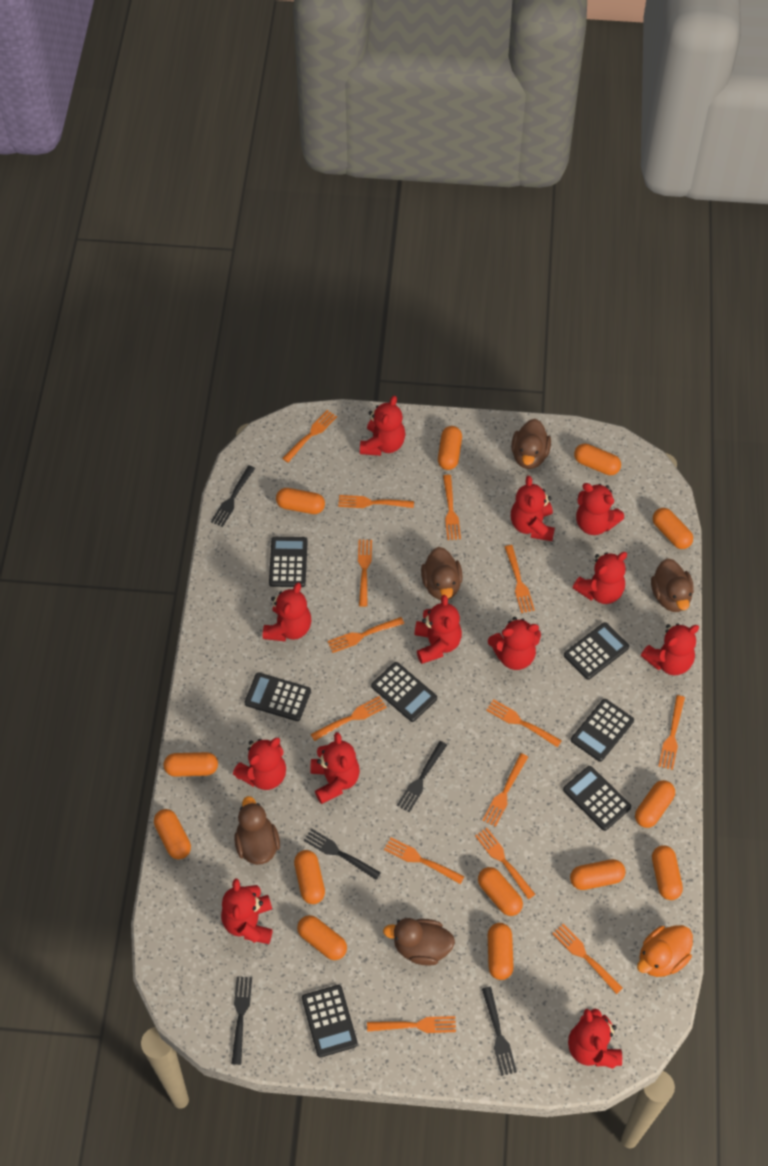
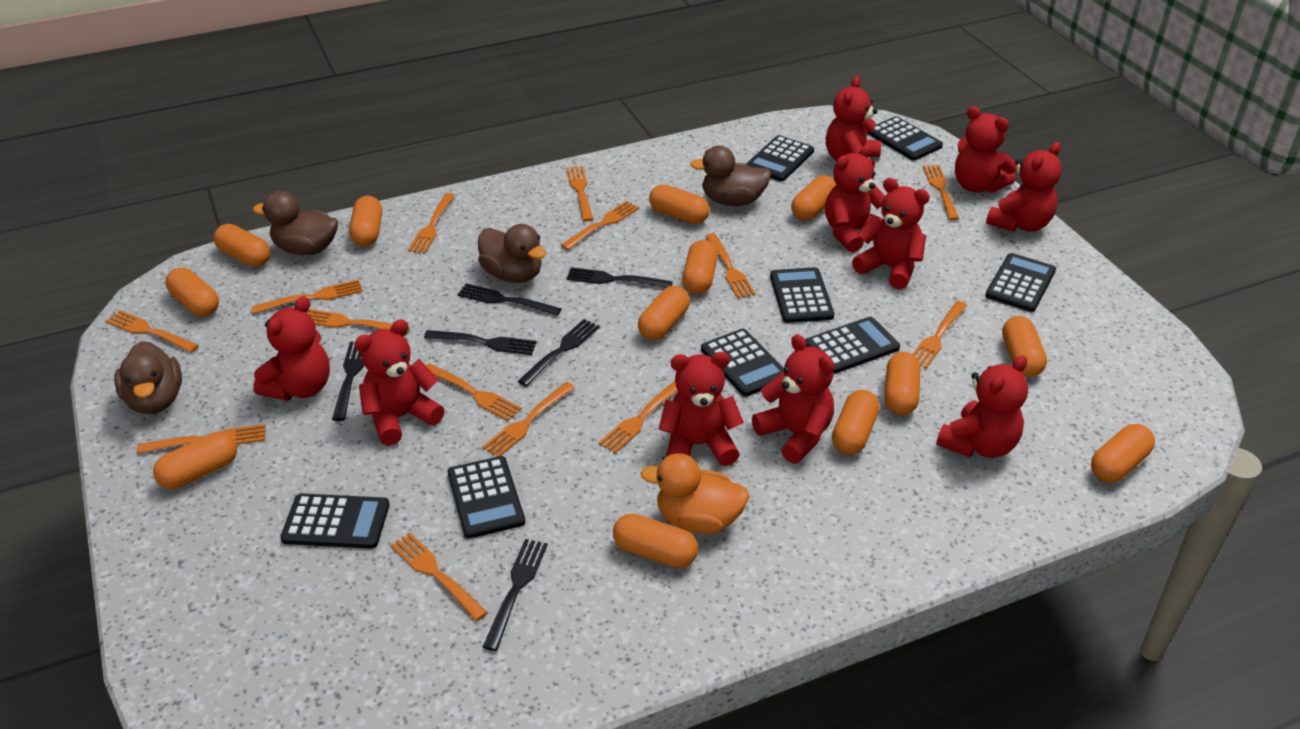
black calculator: 7 -> 8
black fork: 5 -> 6
brown duck: 5 -> 4
red teddy bear: 12 -> 10

